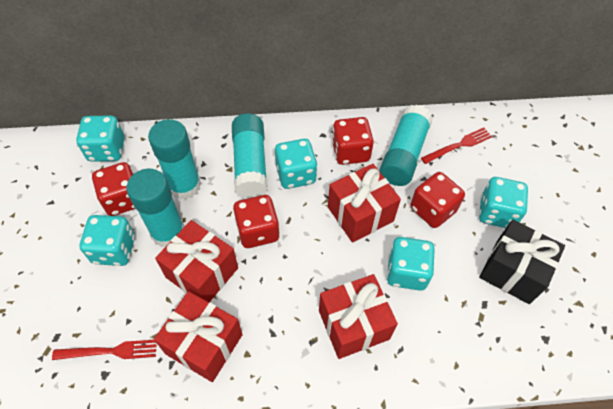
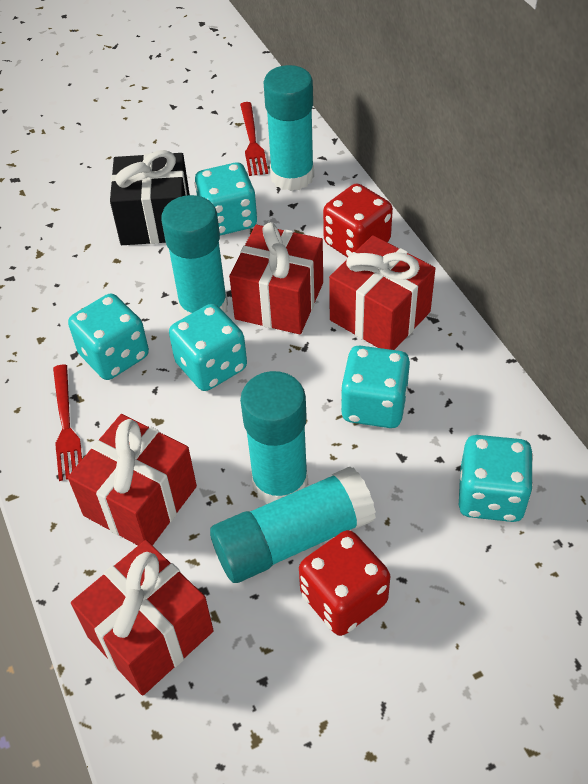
red dice: 4 -> 2

